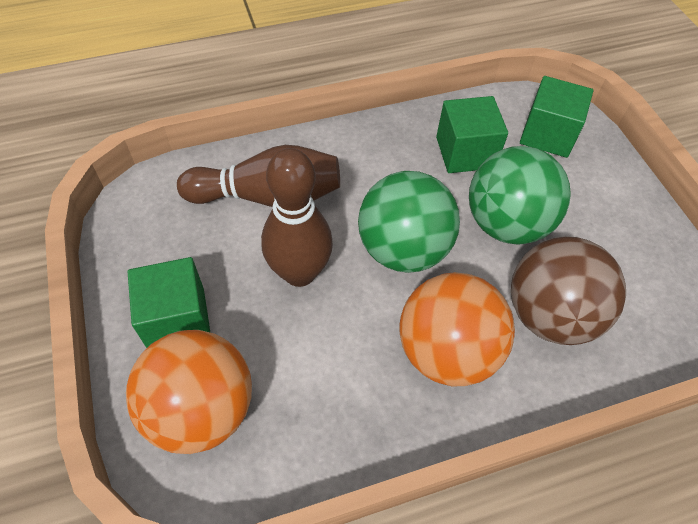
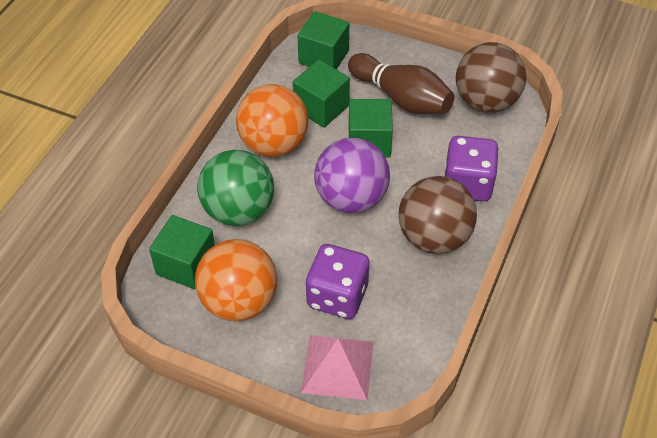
brown ball: 1 -> 2
brown bowling pin: 2 -> 1
green ball: 2 -> 1
green cube: 3 -> 4
pink pyramid: 0 -> 1
purple ball: 0 -> 1
purple dice: 0 -> 2

